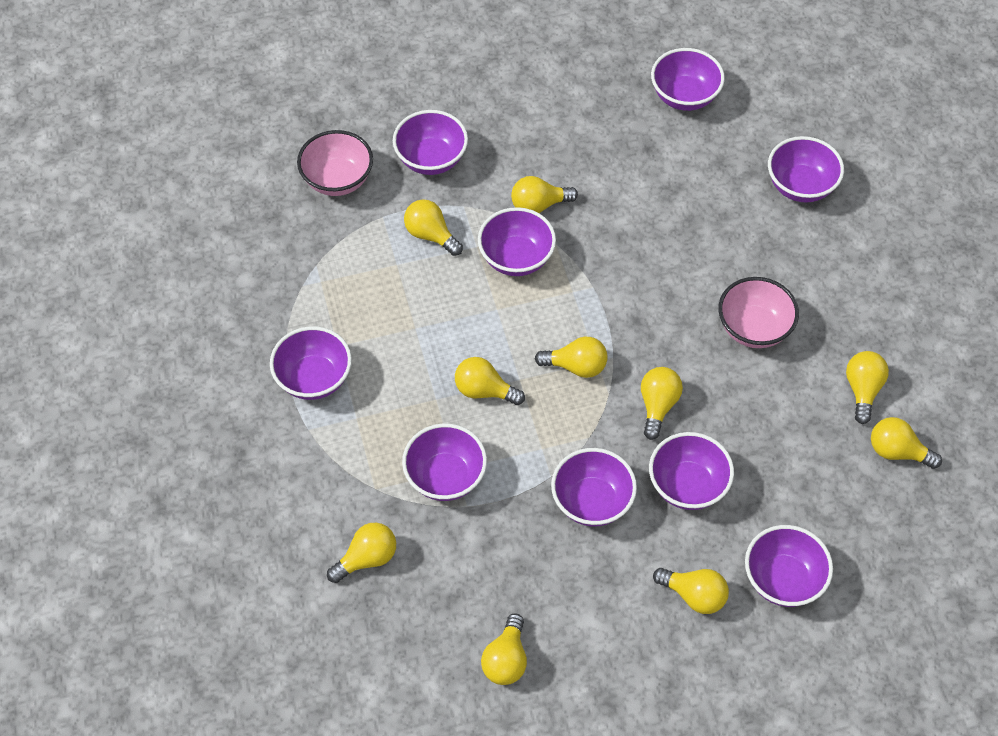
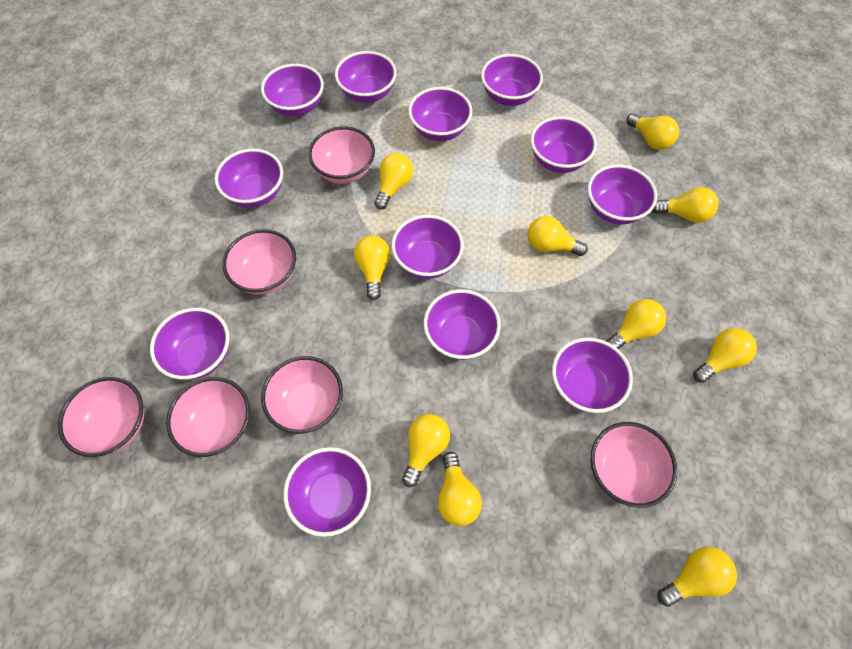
pink bowl: 2 -> 6
purple bowl: 9 -> 12

